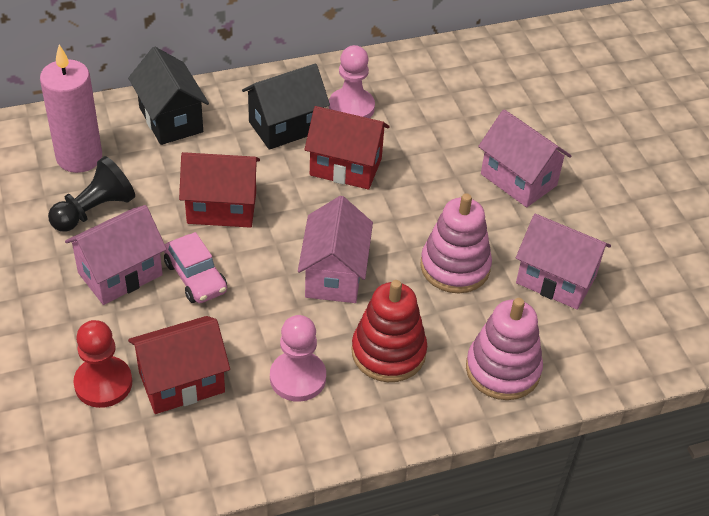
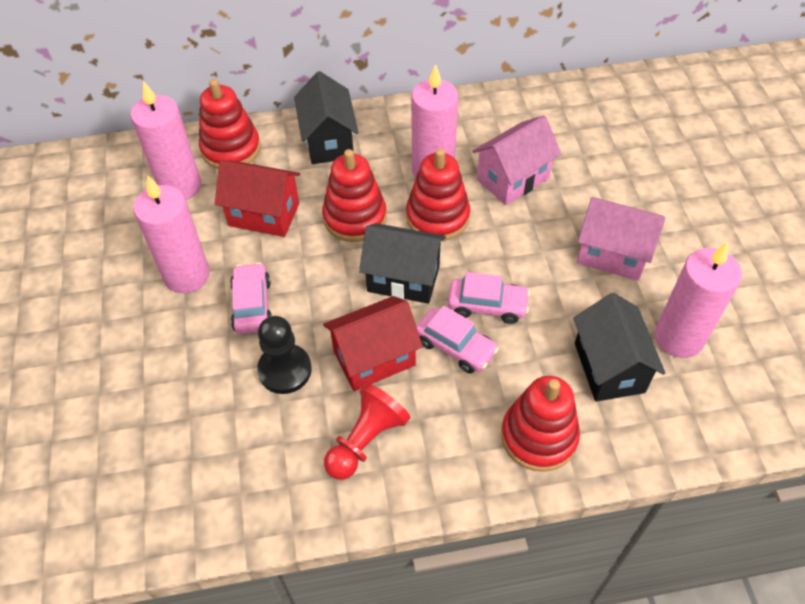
black house: 2 -> 3
pink candle: 1 -> 4
pink car: 1 -> 3
pink house: 4 -> 2
pink pawn: 2 -> 0
pink stacking toy: 2 -> 0
red house: 3 -> 2
red stacking toy: 1 -> 4

